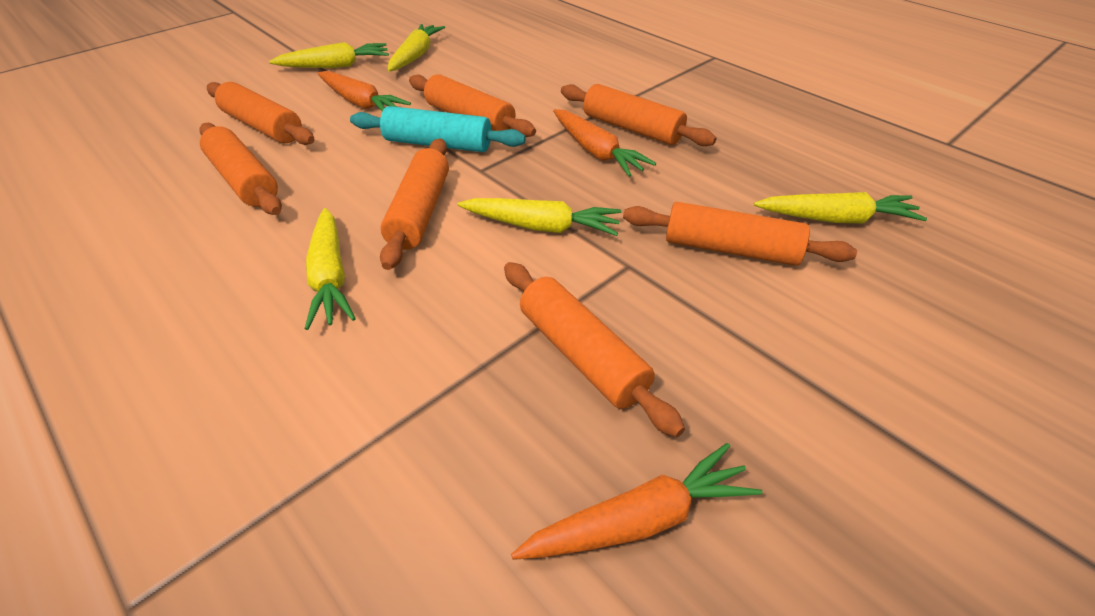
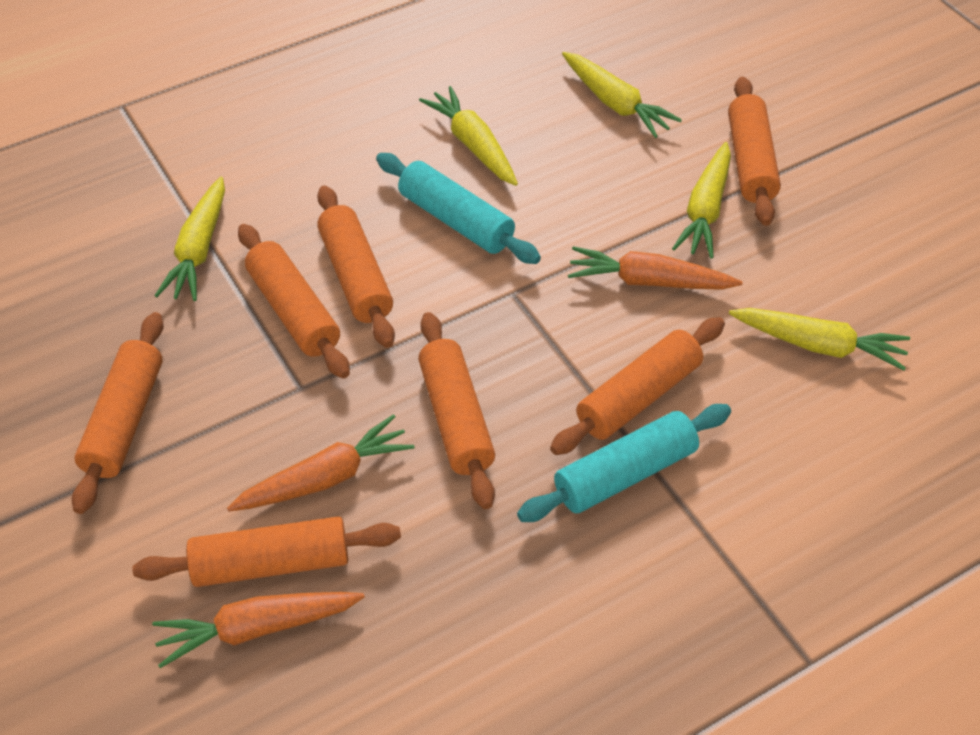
turquoise rolling pin: 1 -> 2

